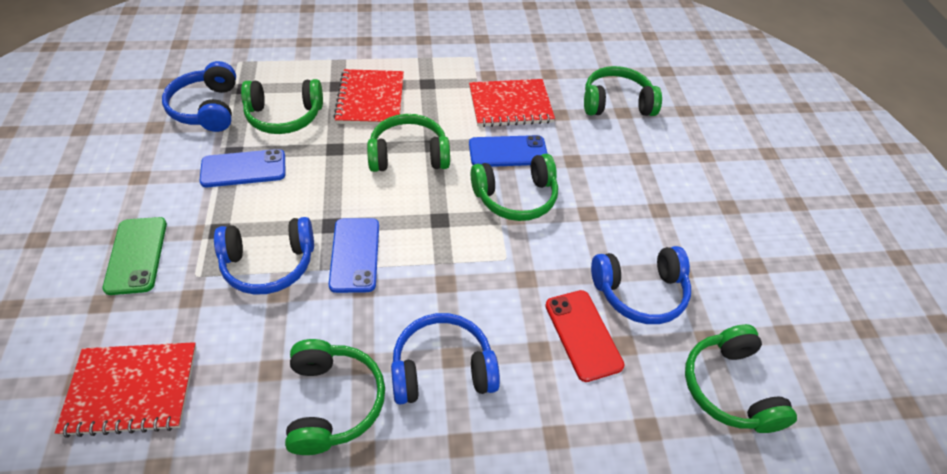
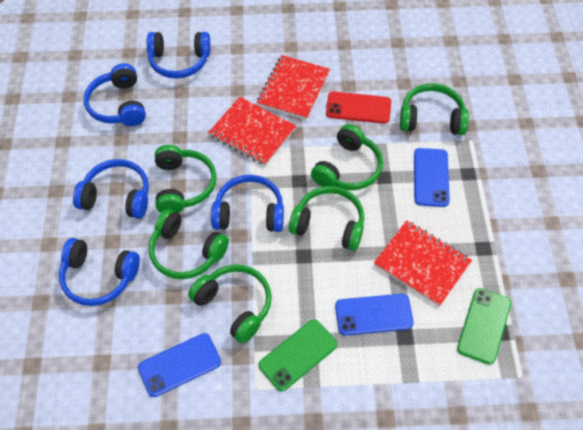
blue headphones: 4 -> 5
green phone: 1 -> 2

